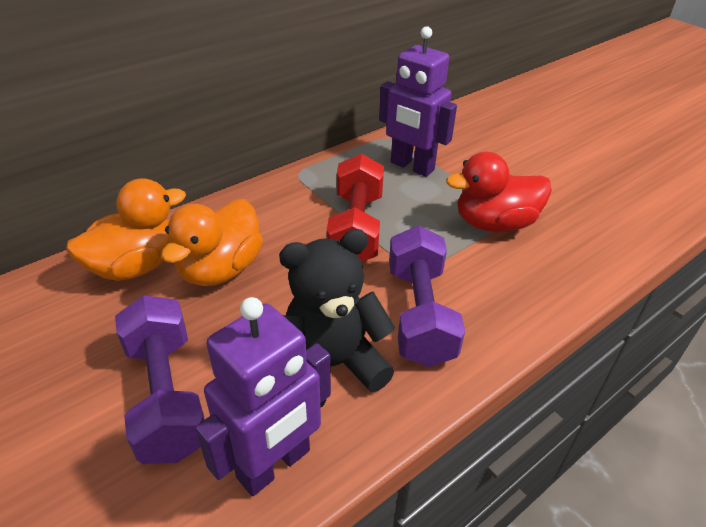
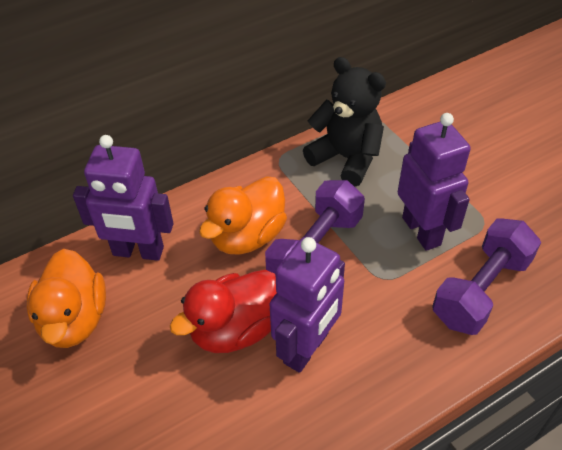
purple robot: 2 -> 3
red dumbbell: 1 -> 0

